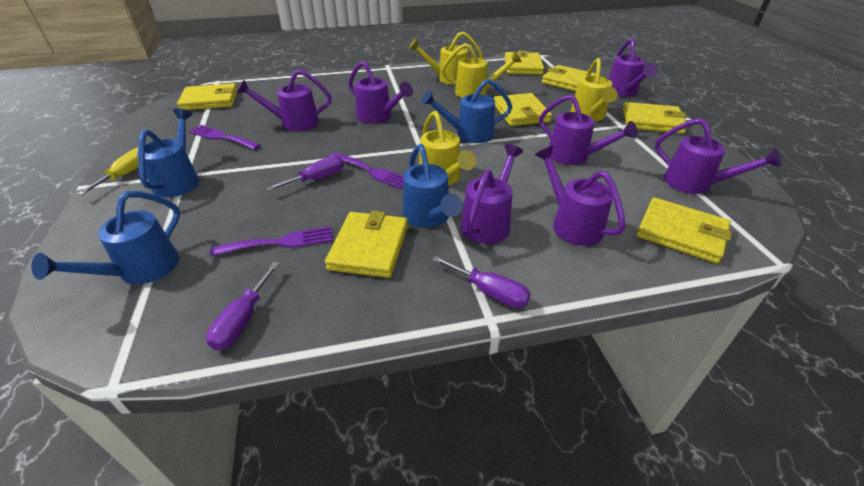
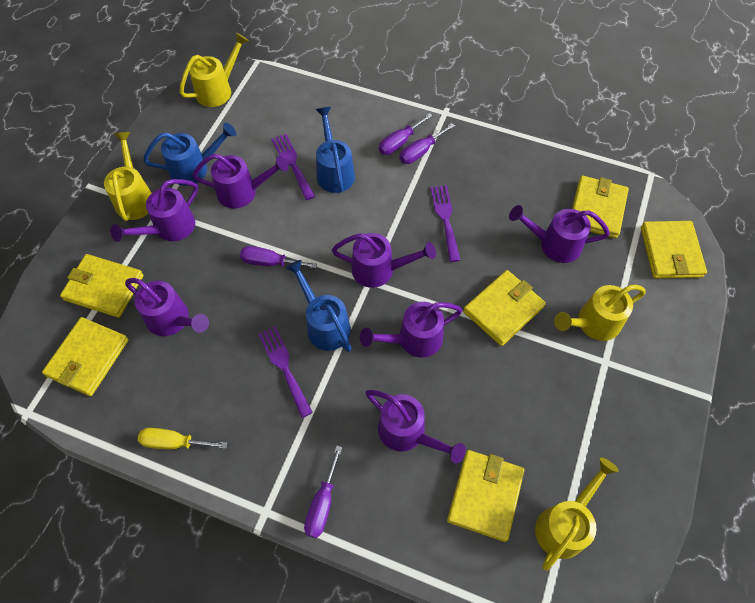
blue watering can: 4 -> 3
purple screwdriver: 3 -> 4
yellow wallet: 7 -> 6

